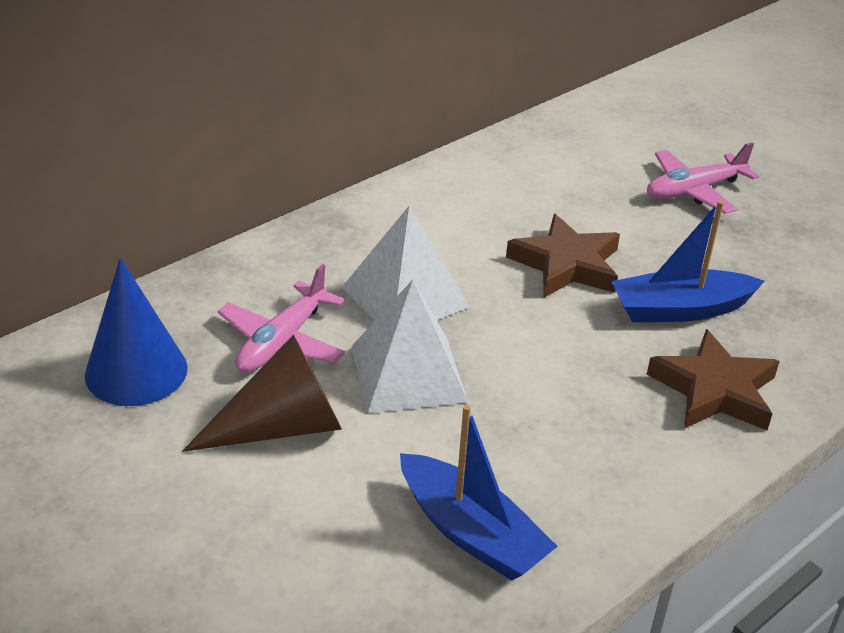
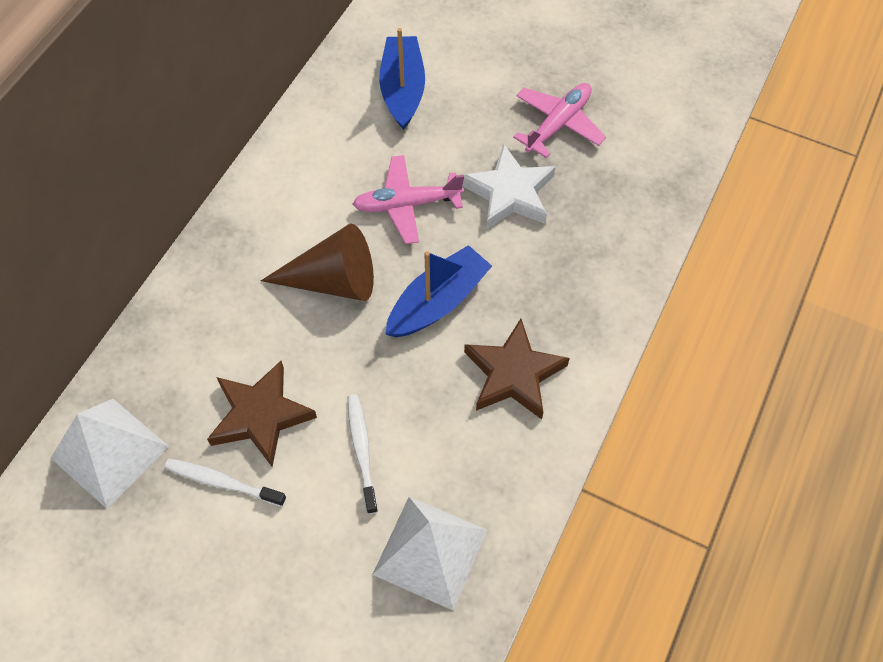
blue cone: 1 -> 0
white star: 0 -> 1
white toothbrush: 0 -> 2

